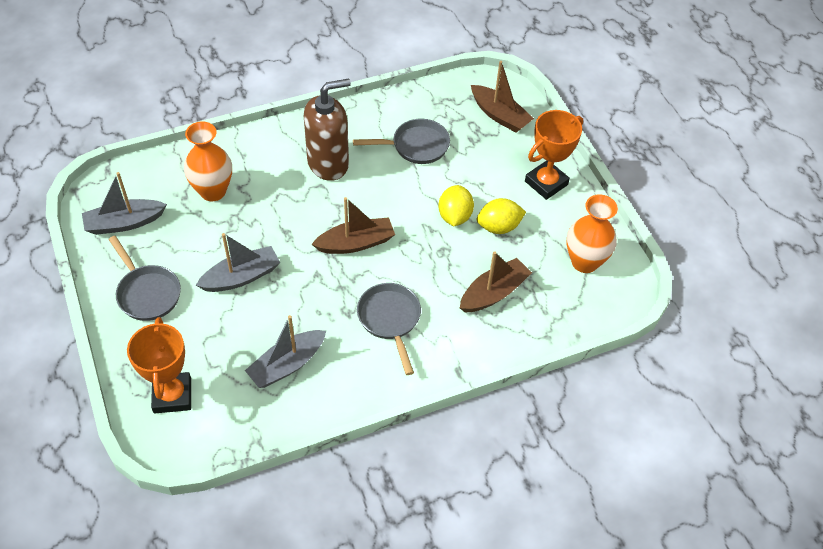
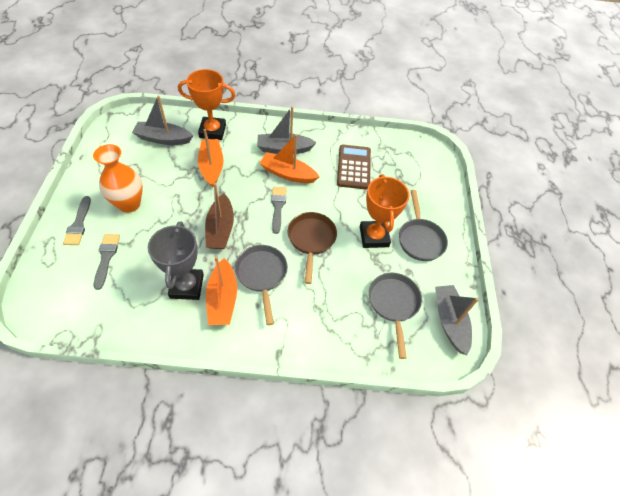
brown boat: 3 -> 1
brown calculator: 0 -> 1
brown pan: 0 -> 1
brown soap dispenser: 1 -> 0
grey brush: 0 -> 3
grey trophy: 0 -> 1
orange boat: 0 -> 3
orange vase: 2 -> 1
yellow lemon: 2 -> 0

